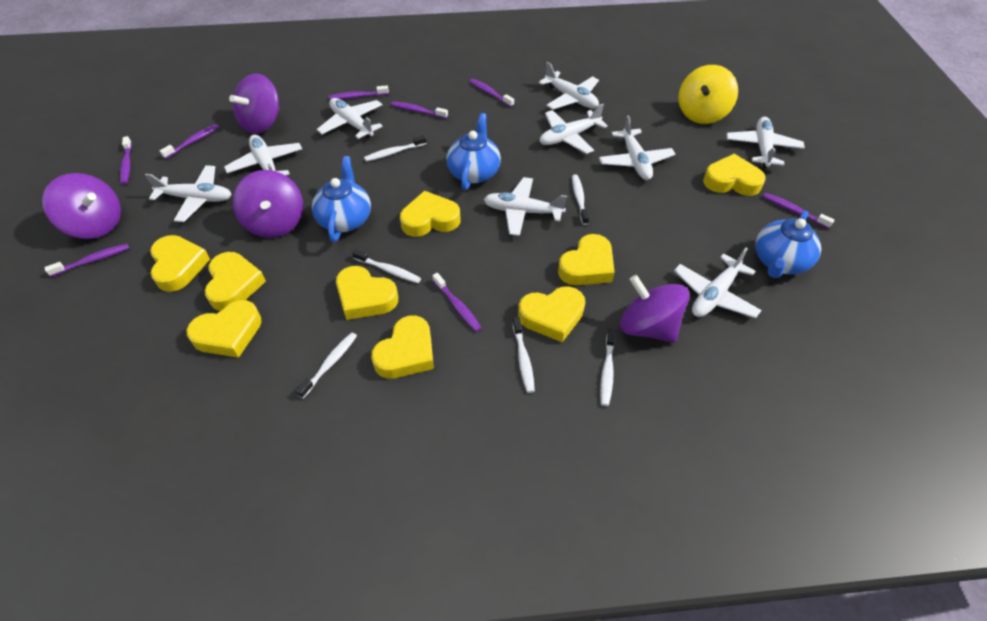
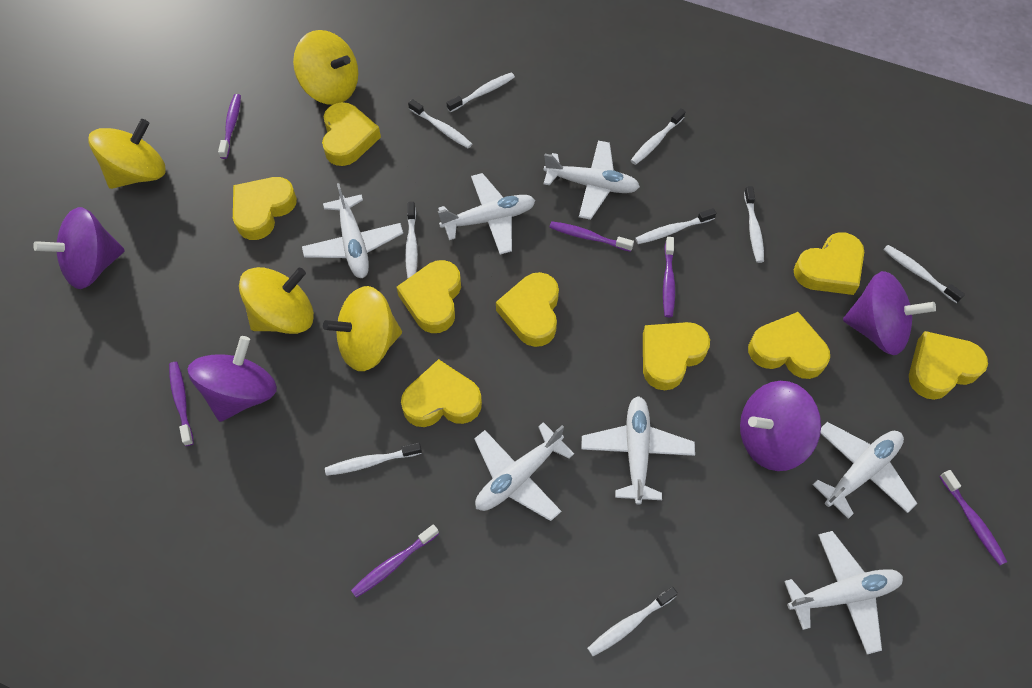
blue teapot: 3 -> 0
purple toothbrush: 8 -> 6
white plane: 9 -> 7
white toothbrush: 6 -> 9
yellow spinning top: 1 -> 4

